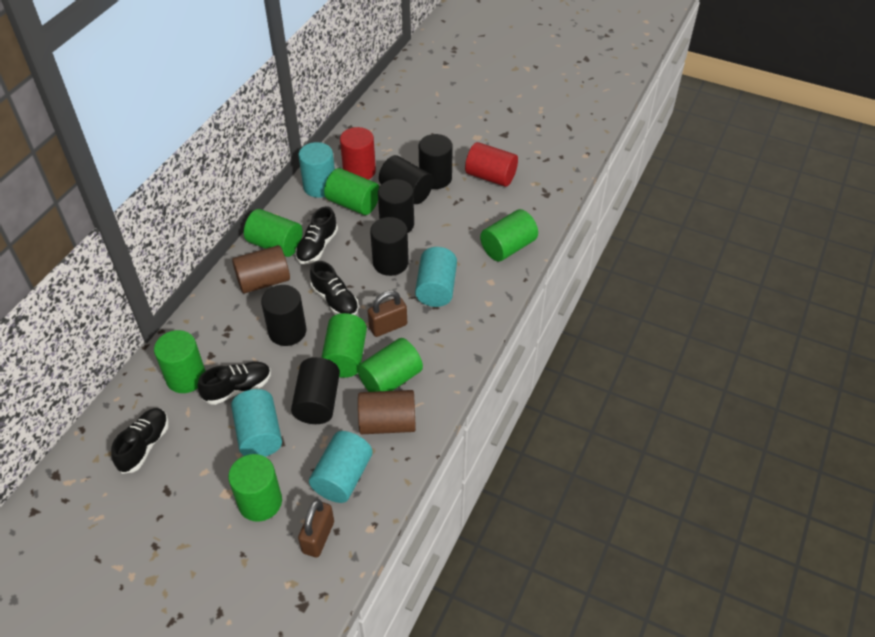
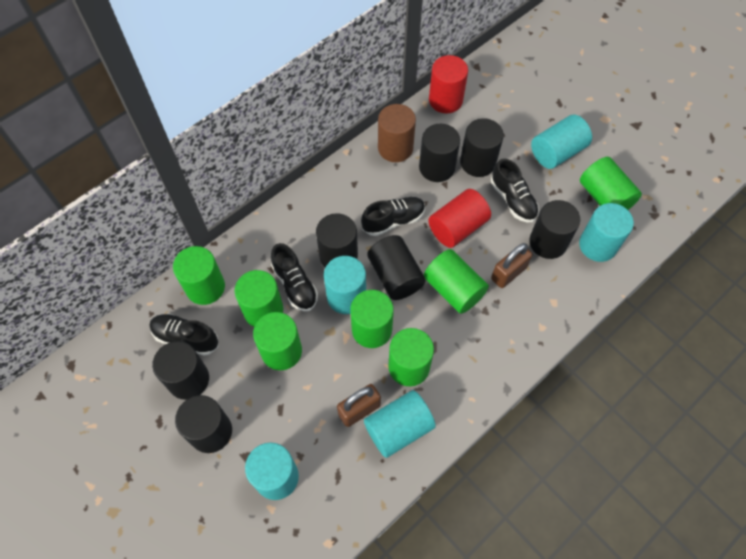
black cylinder: 6 -> 7
brown cylinder: 2 -> 1
turquoise cylinder: 4 -> 5

